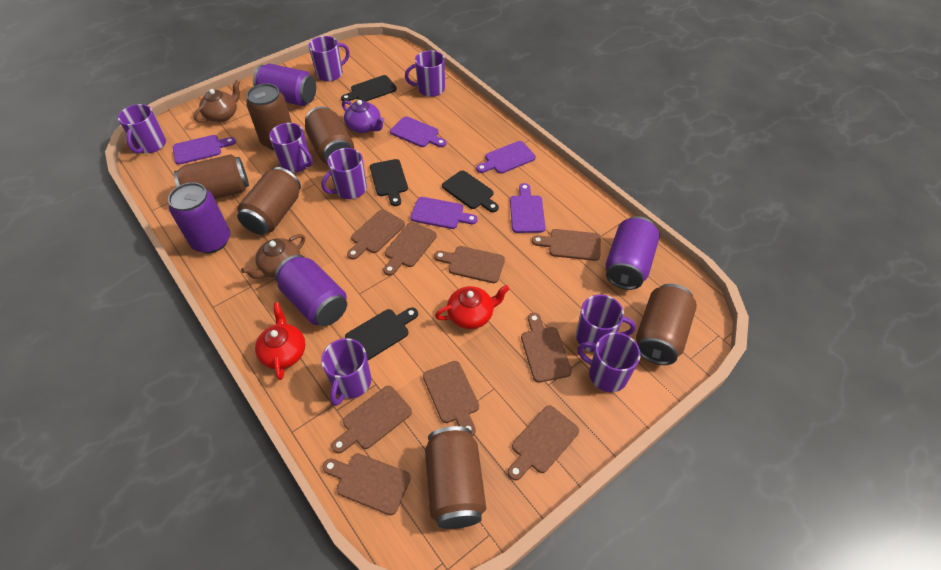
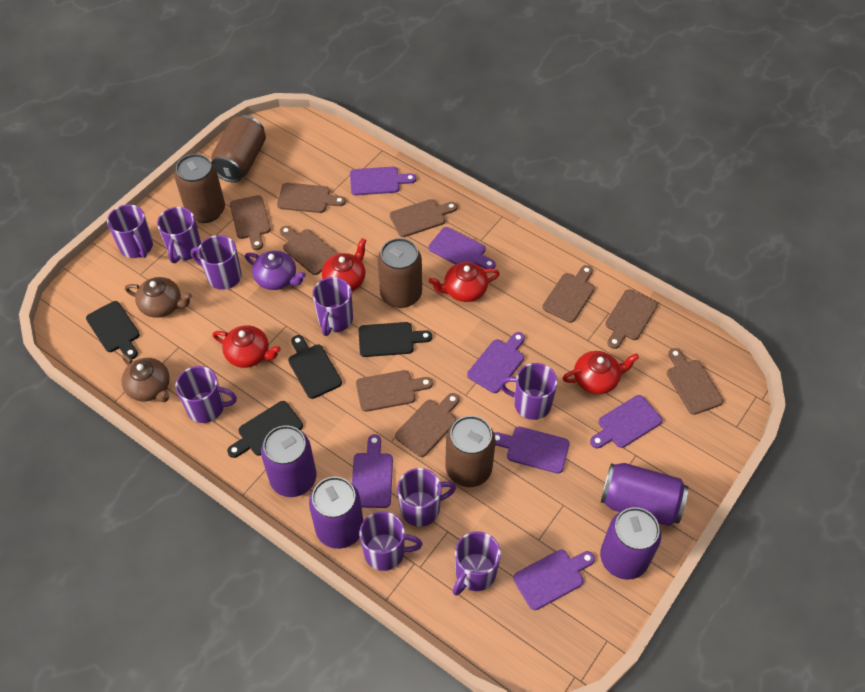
brown can: 6 -> 4
purple cutting board: 5 -> 7
purple mug: 8 -> 9
red teapot: 2 -> 4

